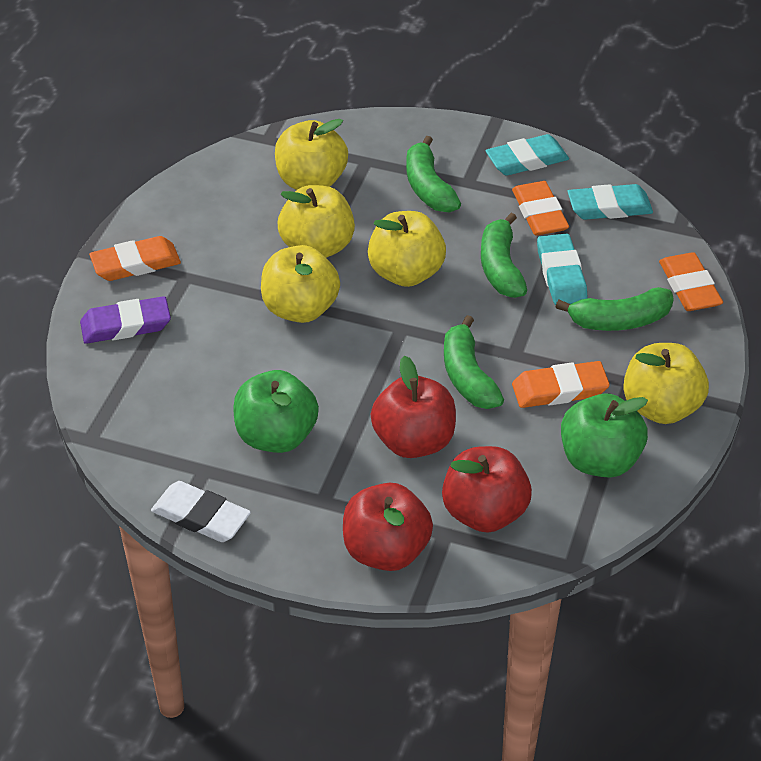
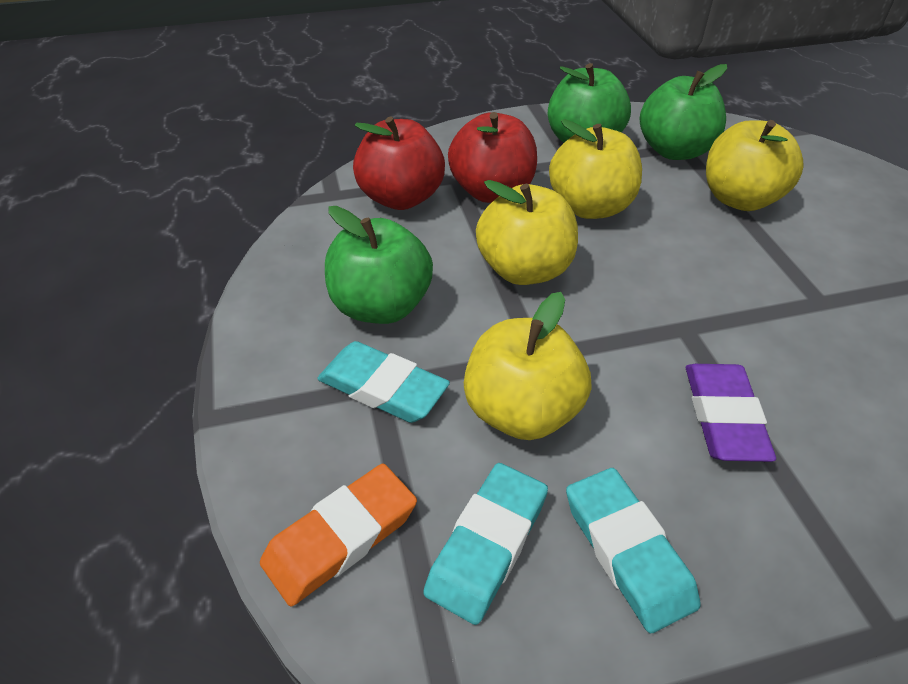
green apple: 2 -> 3
green banana: 4 -> 0
orange eraser: 4 -> 1
red apple: 3 -> 2
white eraser: 1 -> 0
yellow apple: 5 -> 4

